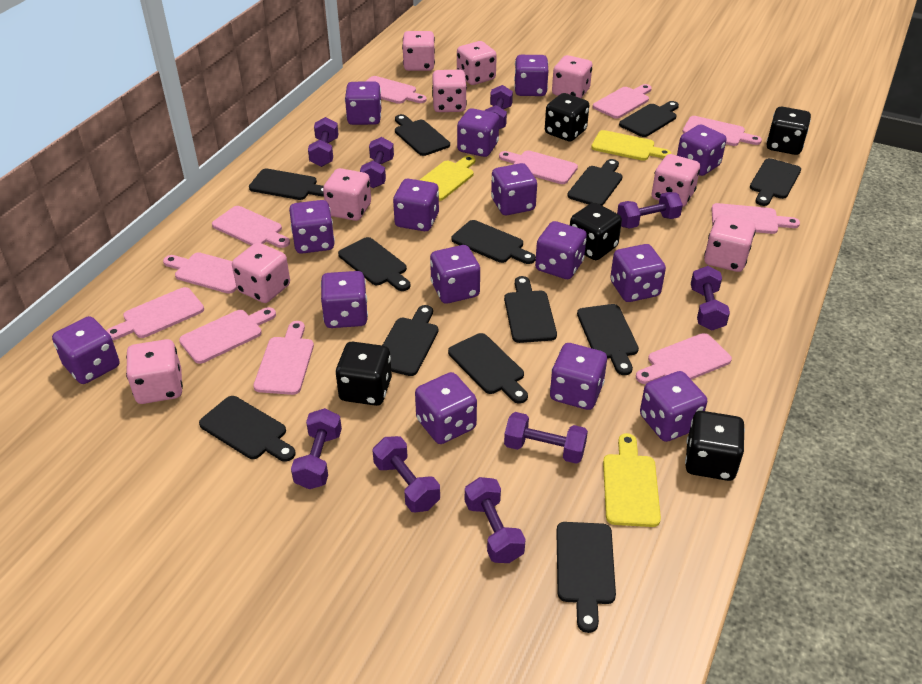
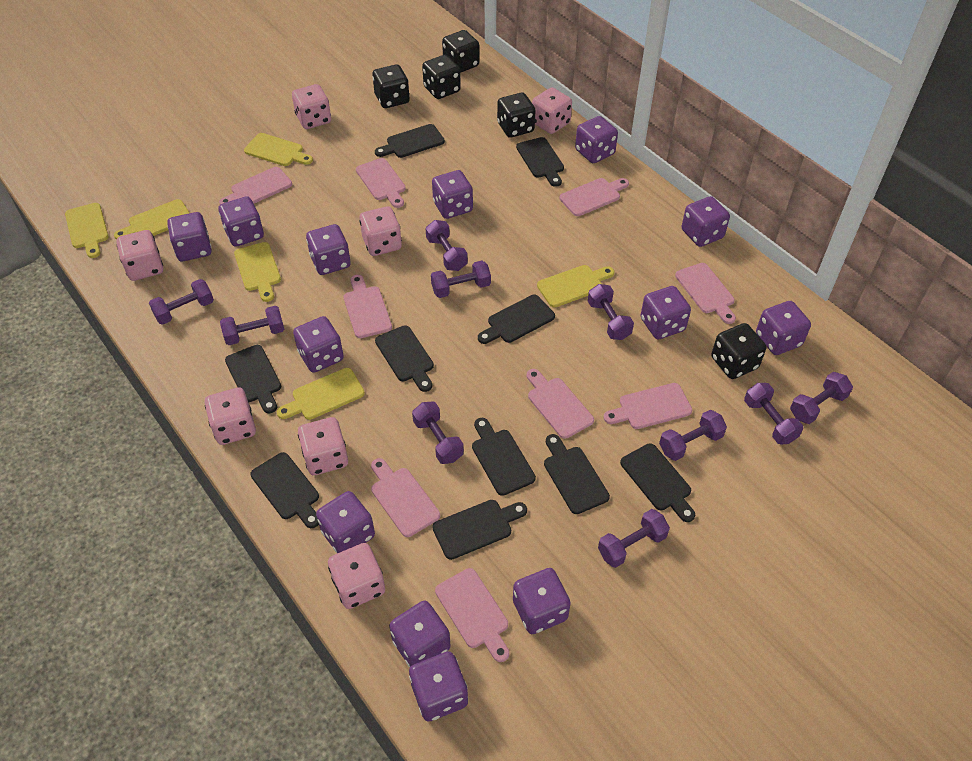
black cutting board: 13 -> 10
pink cutting board: 11 -> 9
pink dice: 9 -> 7
purple dice: 15 -> 13
purple dumbbell: 9 -> 10
yellow cutting board: 3 -> 6

